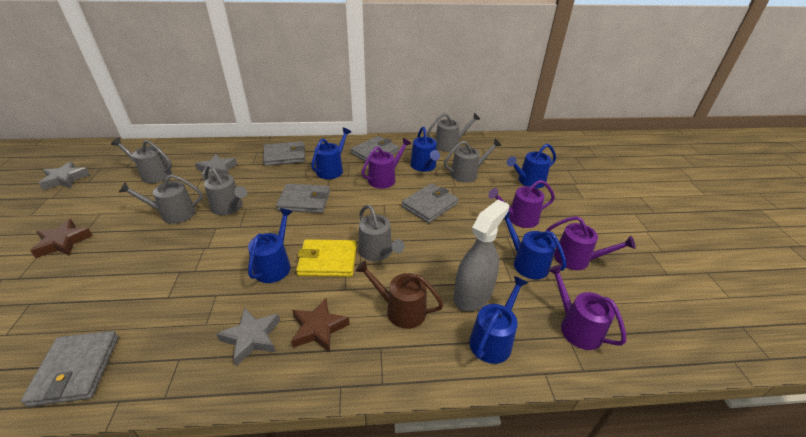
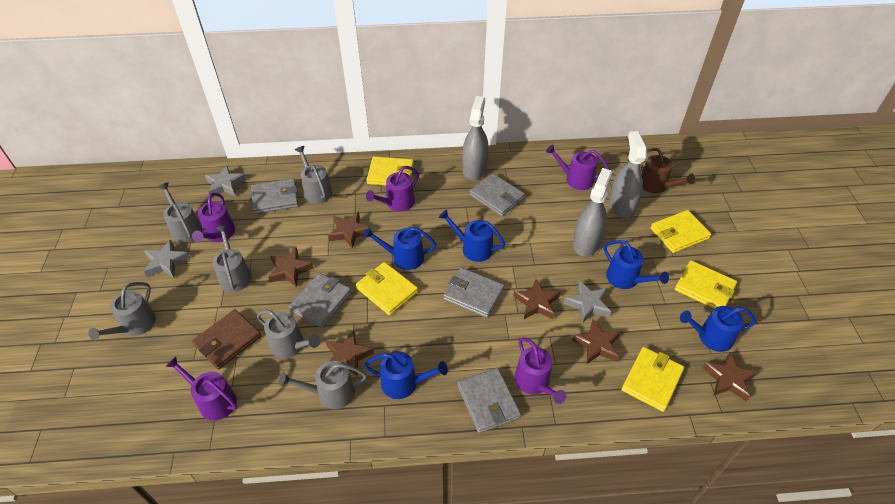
blue watering can: 6 -> 5
brown star: 2 -> 6
brown wallet: 0 -> 1
grey spray bottle: 1 -> 3
purple watering can: 4 -> 5
yellow wallet: 1 -> 5

